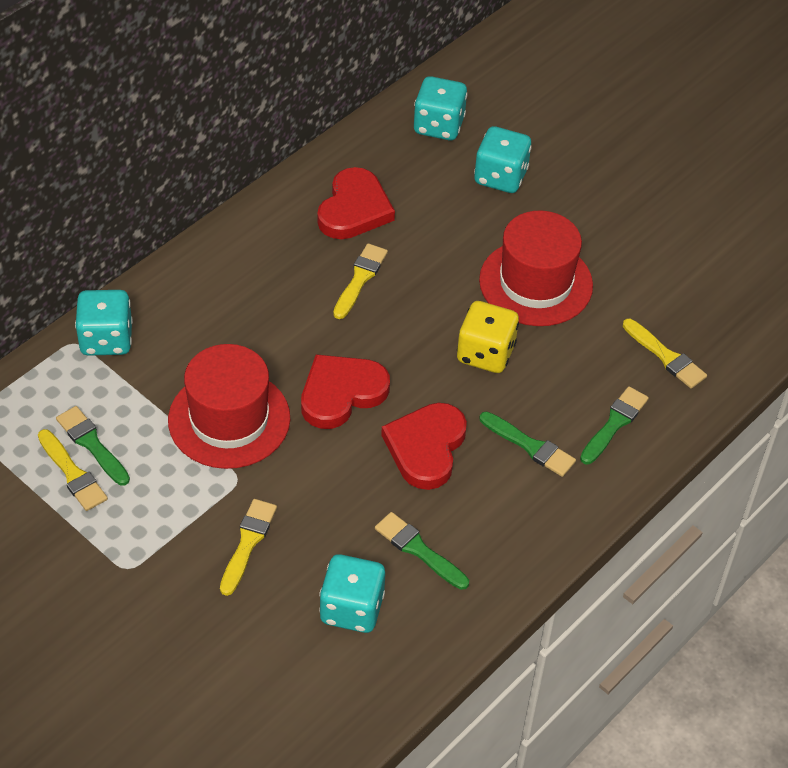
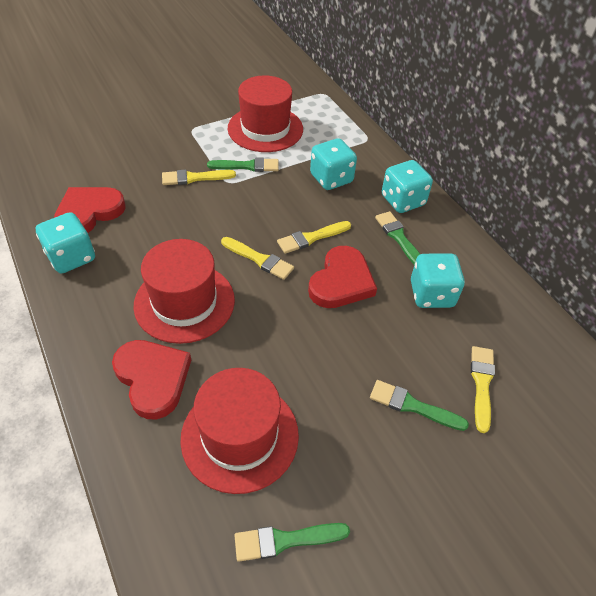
red hat: 2 -> 3
yellow dice: 1 -> 0

